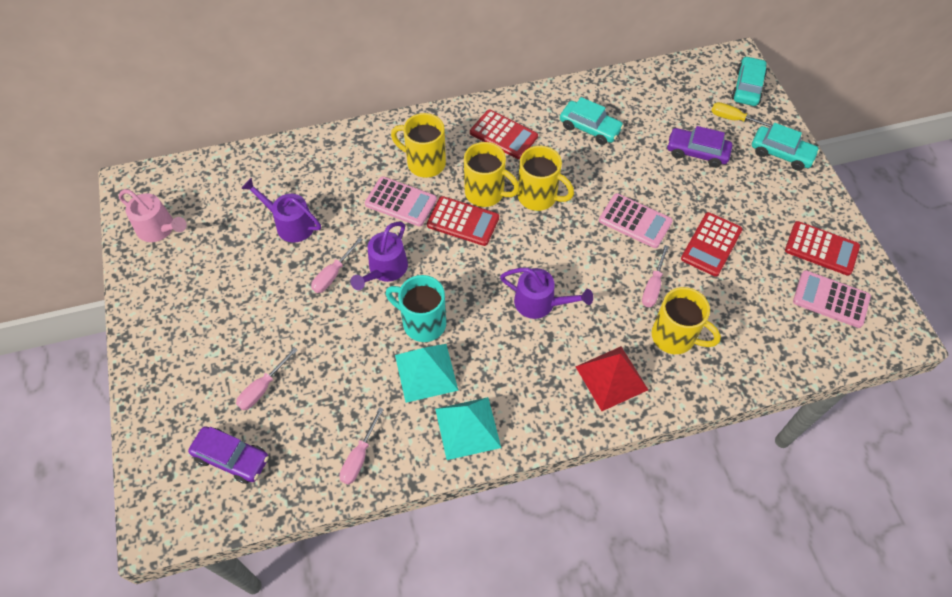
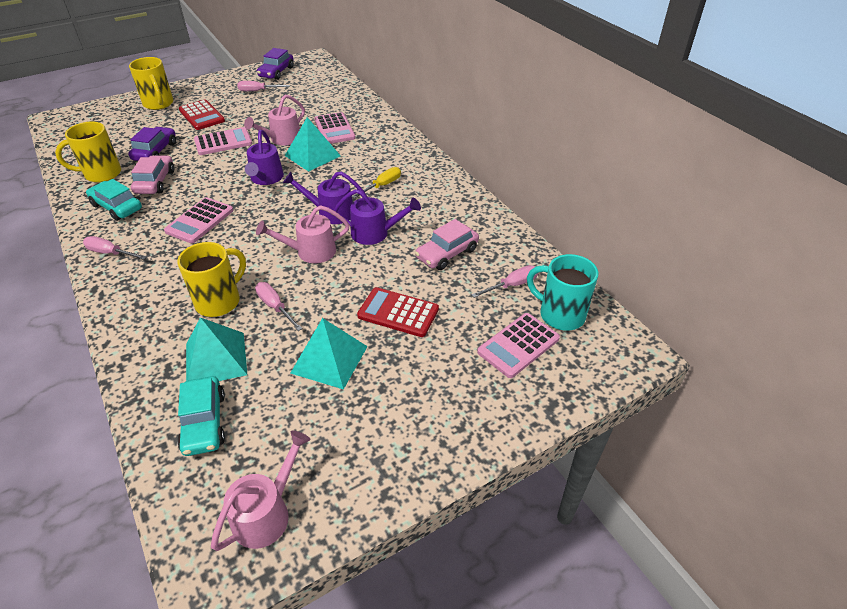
pink calculator: 3 -> 4
pink car: 0 -> 2
pink watering can: 1 -> 3
red calculator: 4 -> 2
red pyramid: 1 -> 0
turquoise car: 3 -> 2
turquoise pyramid: 2 -> 3
yellow mug: 4 -> 3

